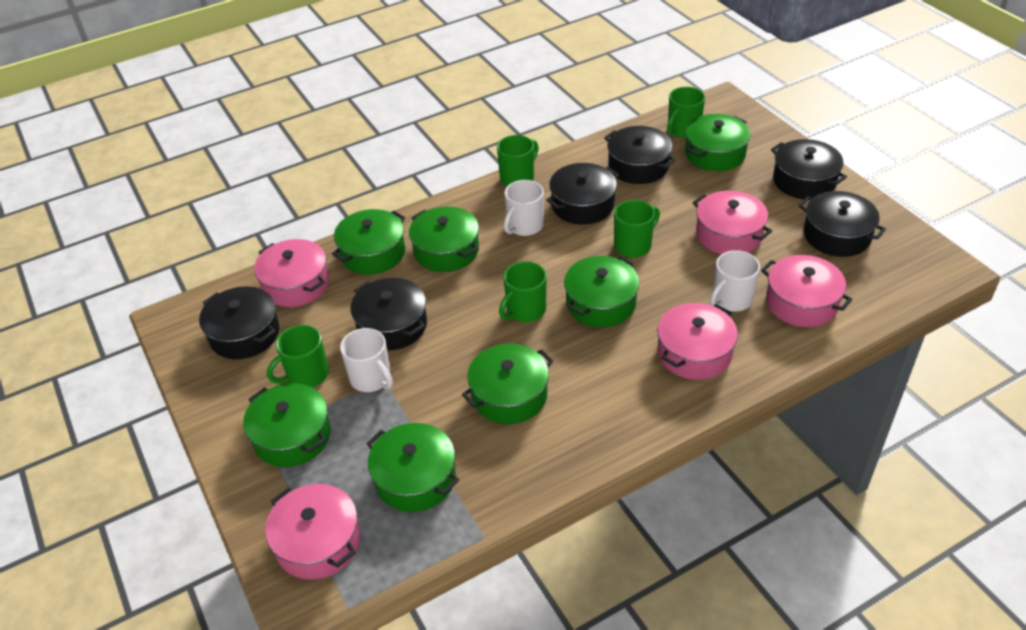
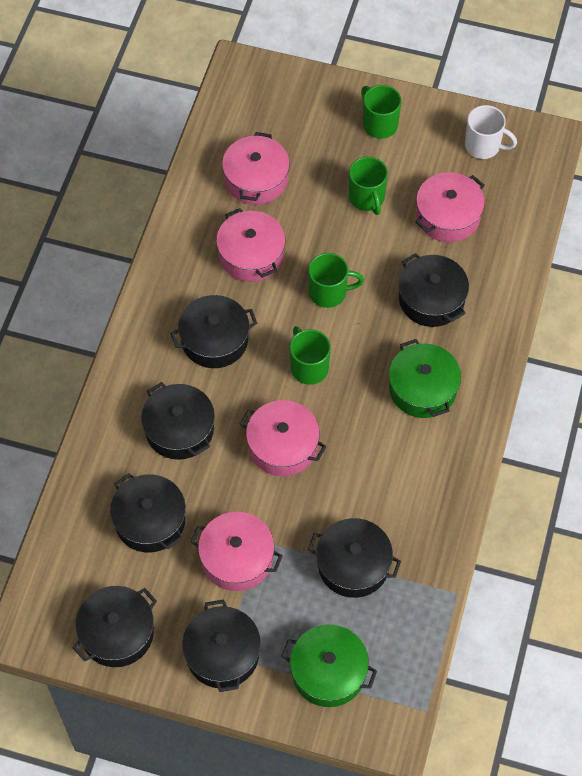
black pot: 6 -> 7
green mug: 5 -> 4
green pot: 7 -> 2
white mug: 3 -> 1

